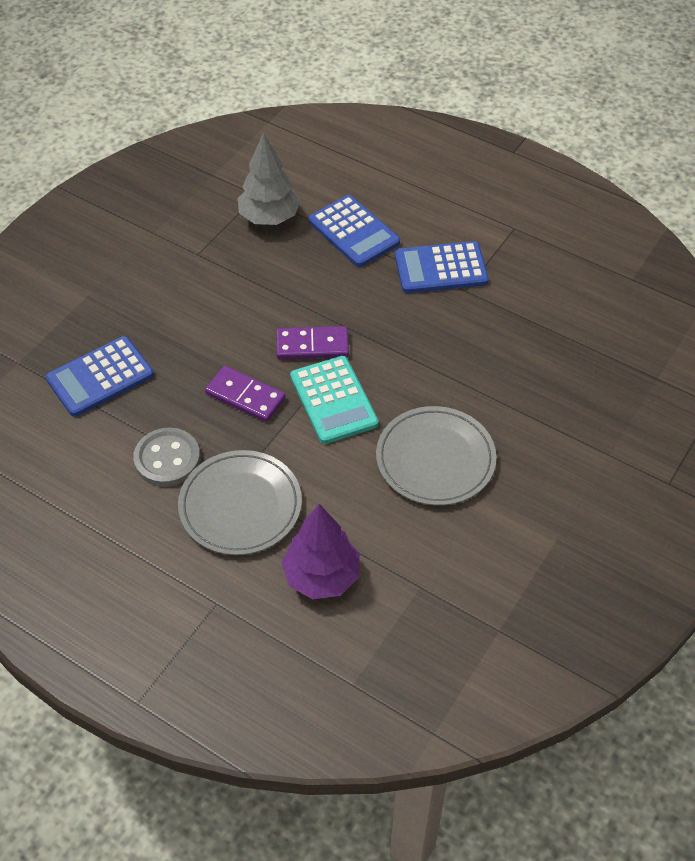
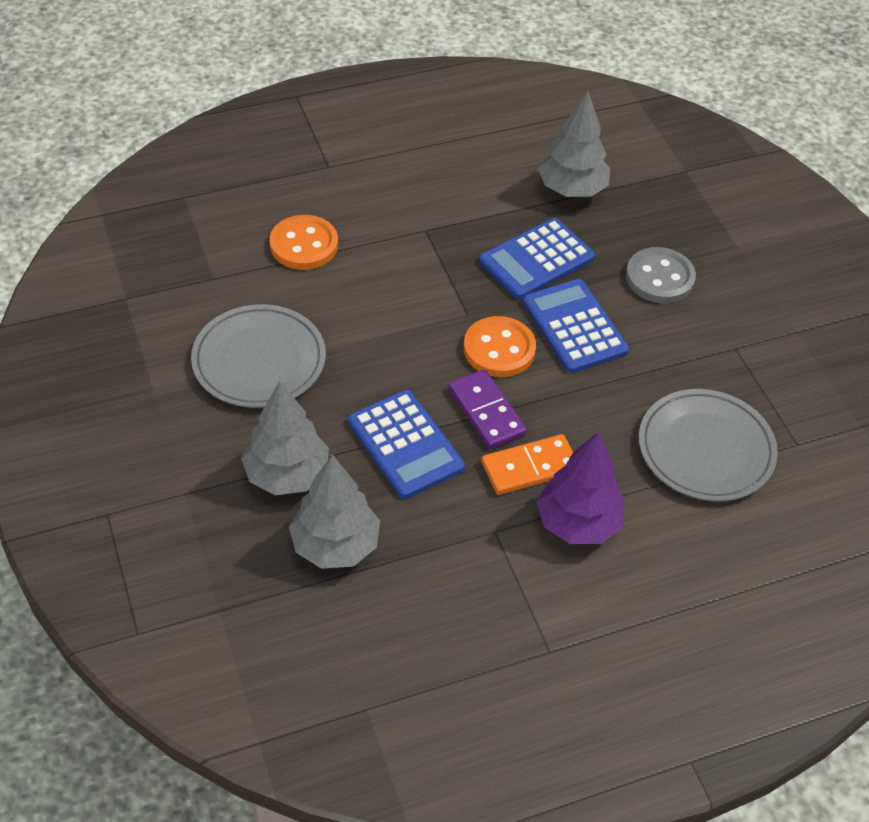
grey tree: 1 -> 3
orange button: 0 -> 2
orange domino: 0 -> 1
purple domino: 2 -> 1
turquoise calculator: 1 -> 0

